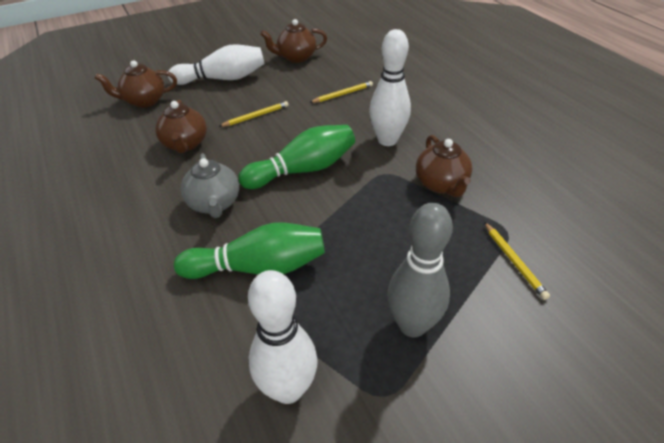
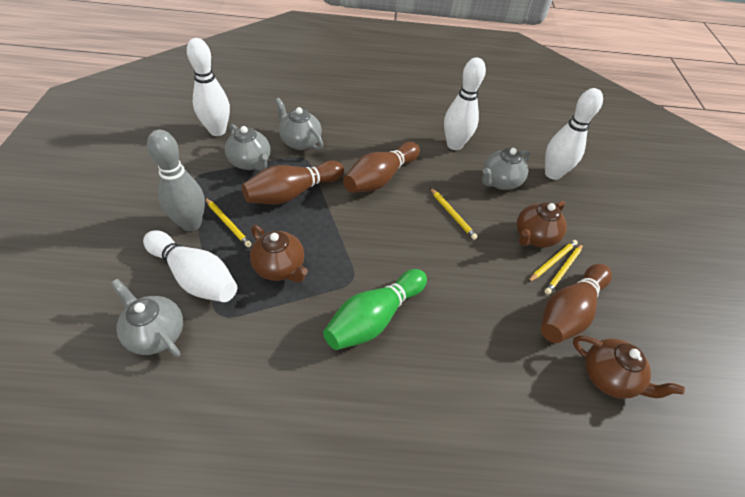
brown bowling pin: 0 -> 3
brown teapot: 4 -> 3
green bowling pin: 2 -> 1
grey teapot: 1 -> 4
white bowling pin: 3 -> 4
yellow pencil: 3 -> 4

